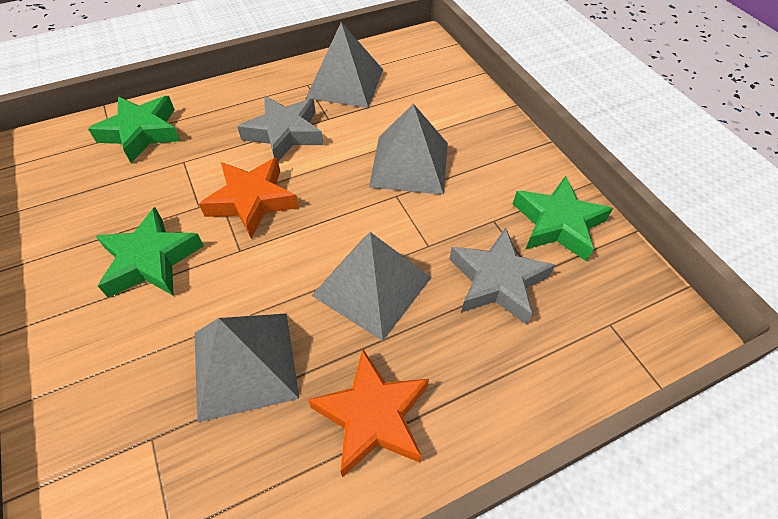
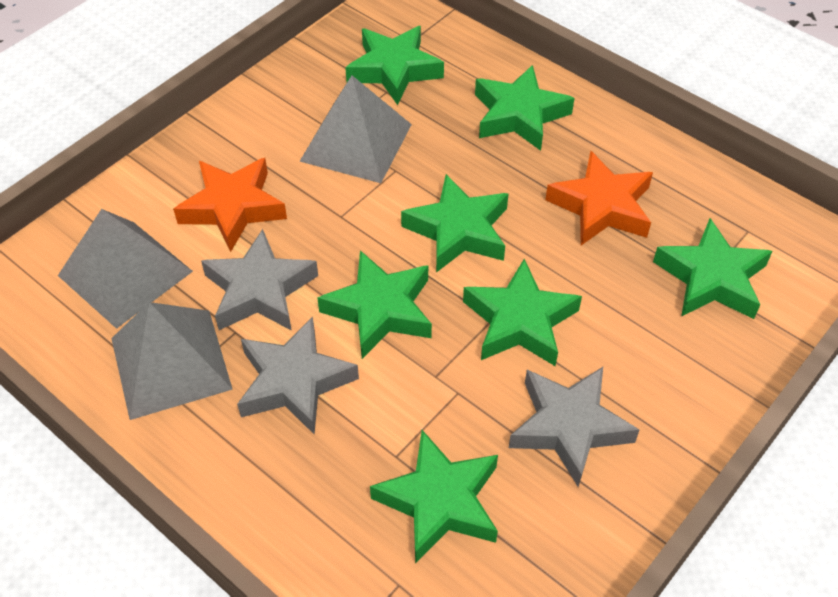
green star: 3 -> 7
grey pyramid: 4 -> 3
grey star: 2 -> 3

